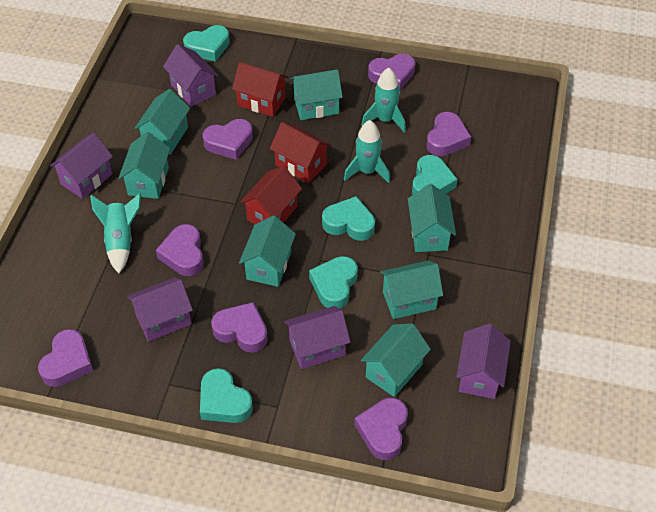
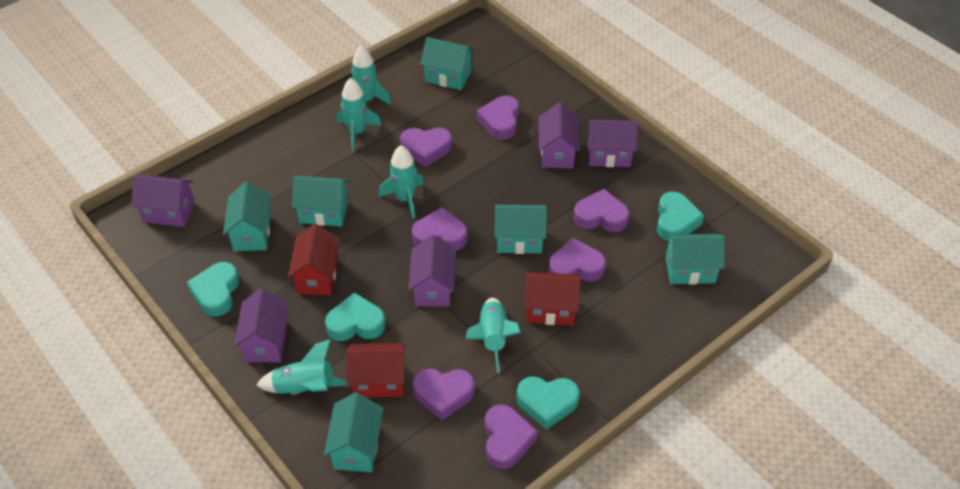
turquoise heart: 5 -> 4
turquoise house: 7 -> 6
turquoise rocket: 3 -> 5

